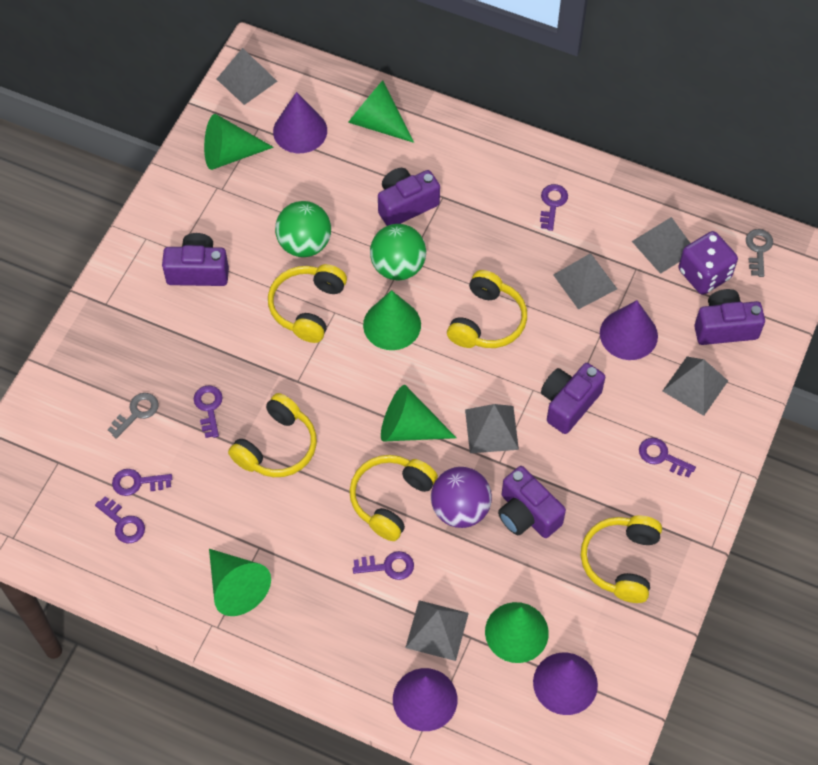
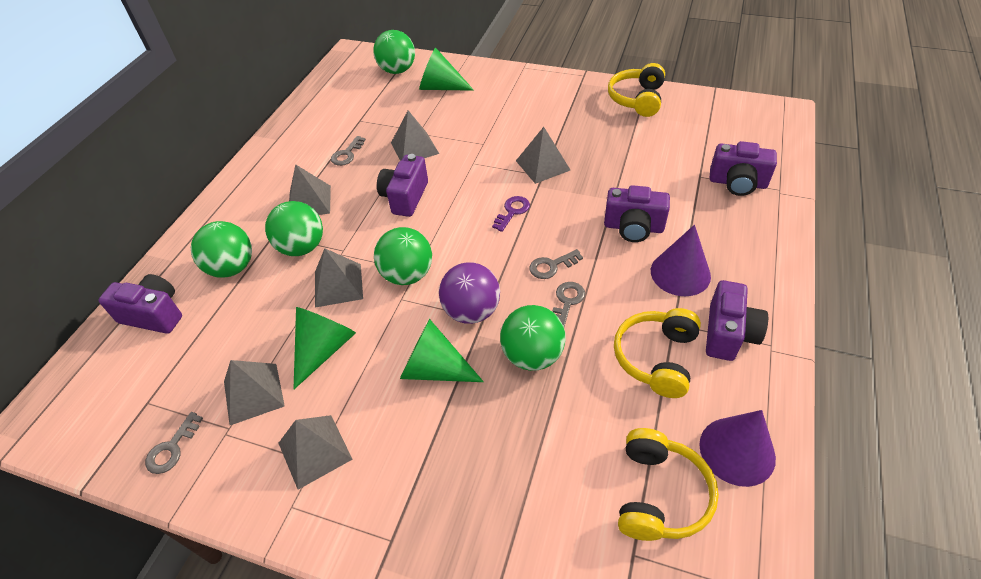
green ball: 2 -> 5
green cone: 6 -> 3
grey key: 2 -> 4
purple cone: 4 -> 2
purple dice: 1 -> 0
purple key: 6 -> 1
yellow headphones: 5 -> 3

